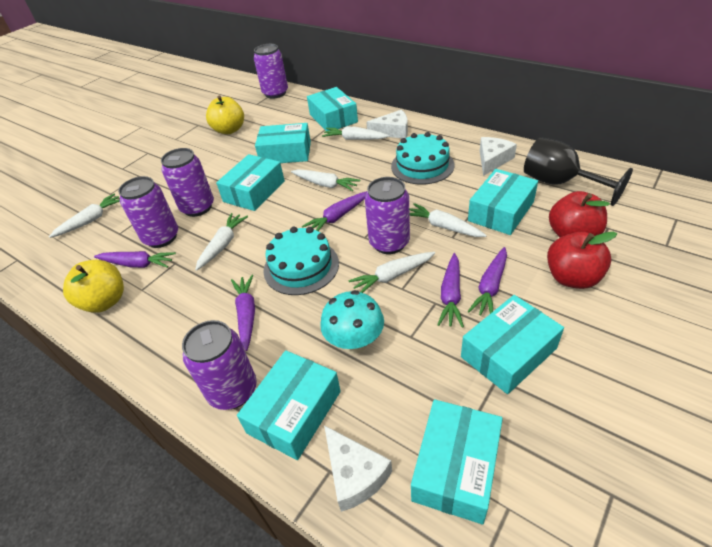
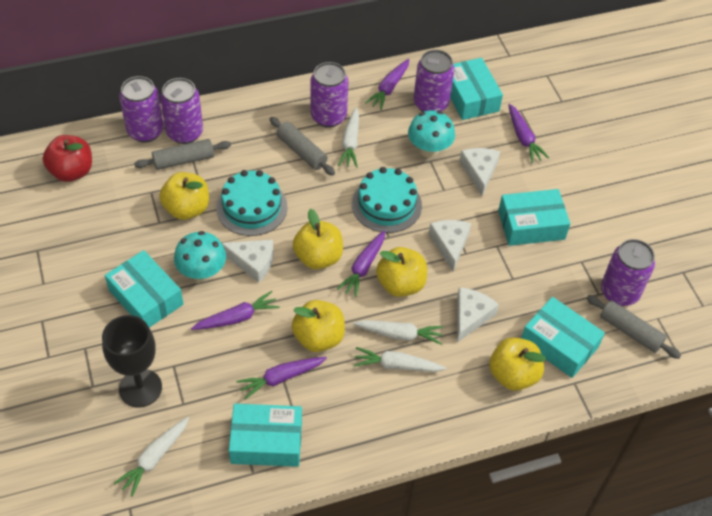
grey rolling pin: 0 -> 3
red apple: 2 -> 1
turquoise box: 7 -> 5
turquoise mushroom: 1 -> 2
white carrot: 6 -> 4
white cheese: 3 -> 4
yellow apple: 2 -> 5

